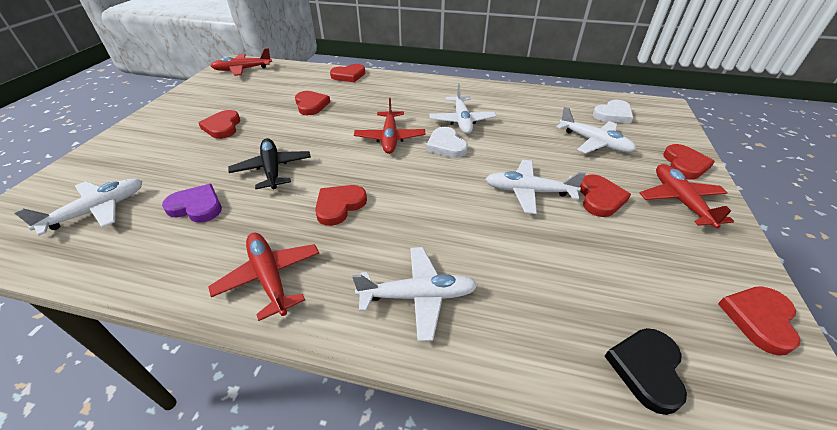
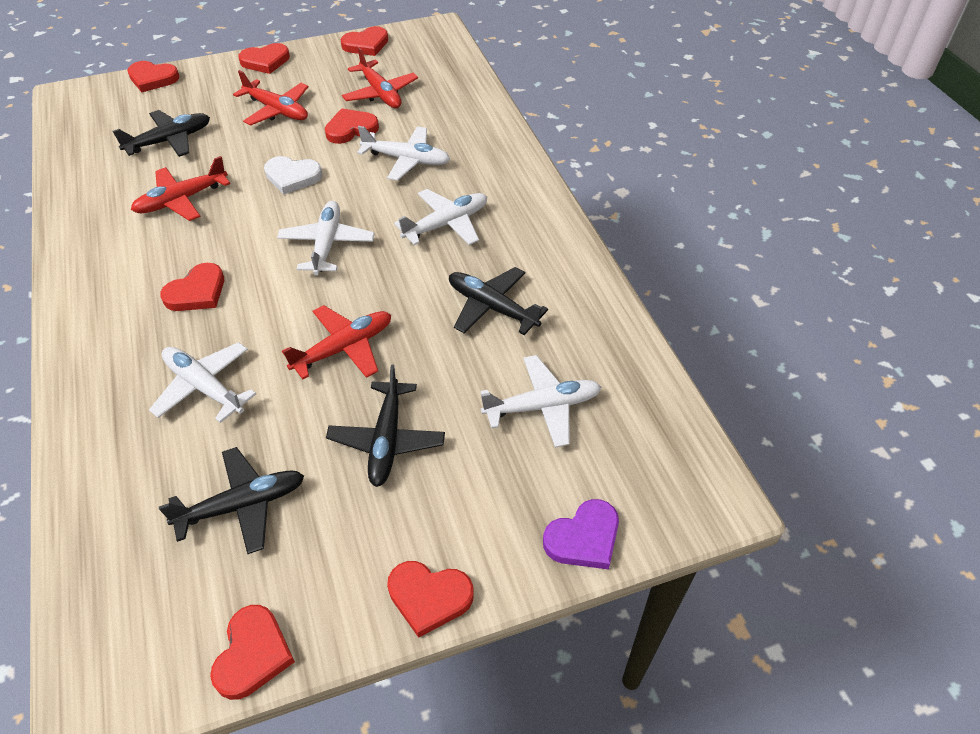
black heart: 1 -> 0
black plane: 1 -> 4
white heart: 2 -> 1

